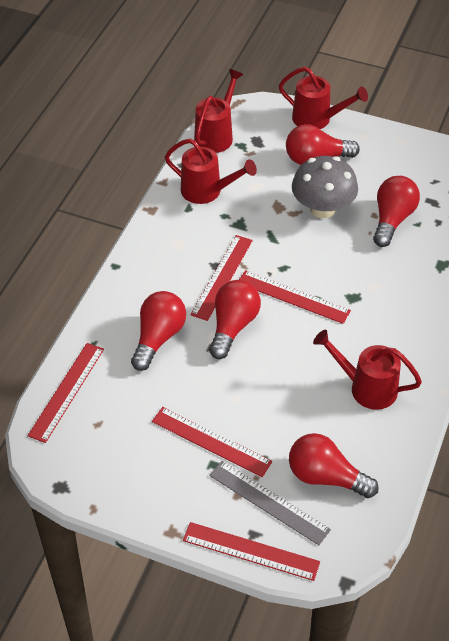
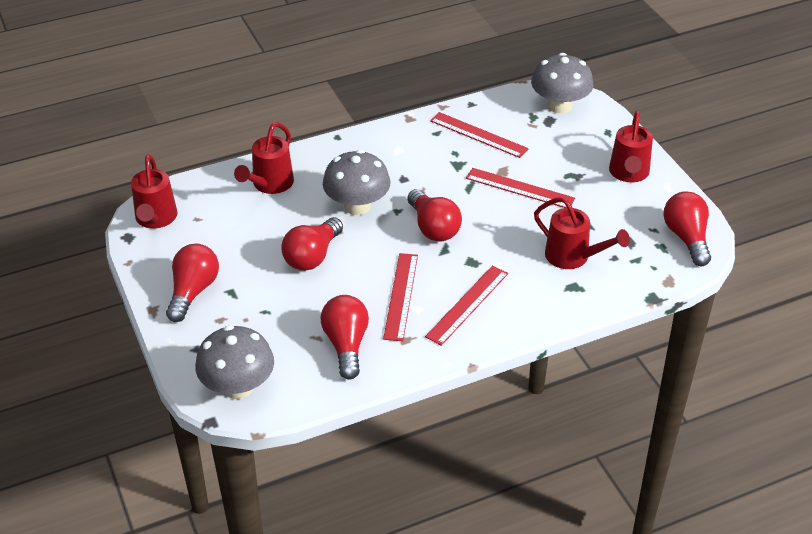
grey mushroom: 1 -> 3
grey ruler: 1 -> 0
red ruler: 5 -> 4

